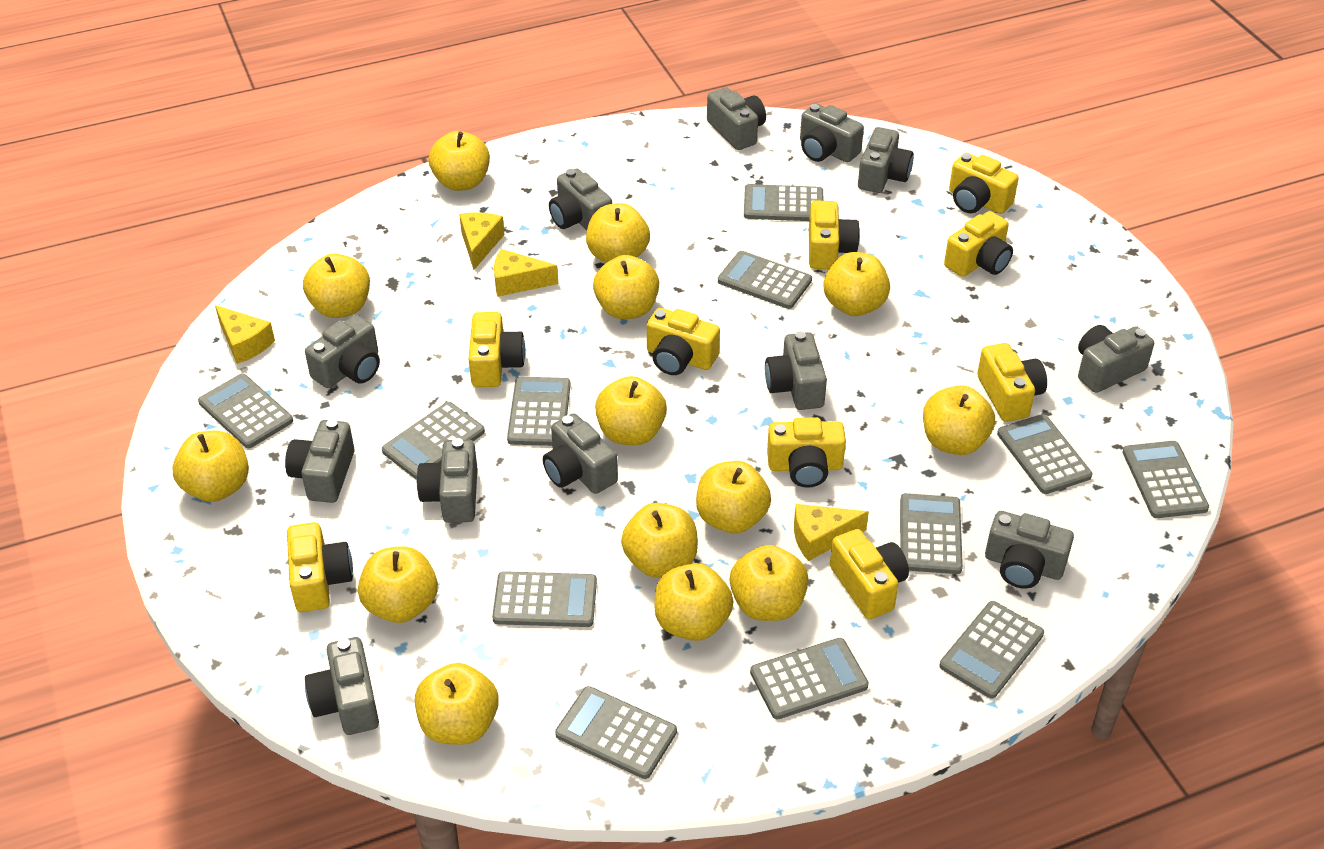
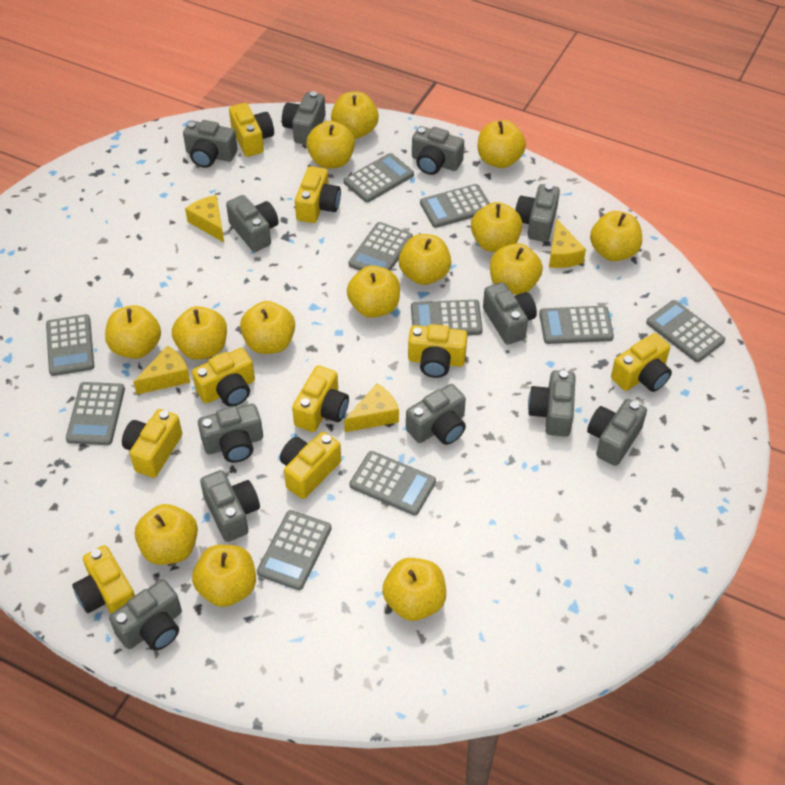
grey calculator: 12 -> 10

